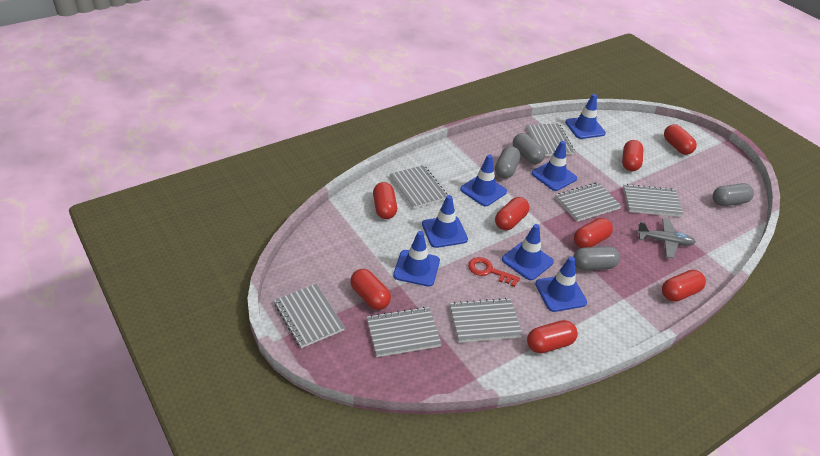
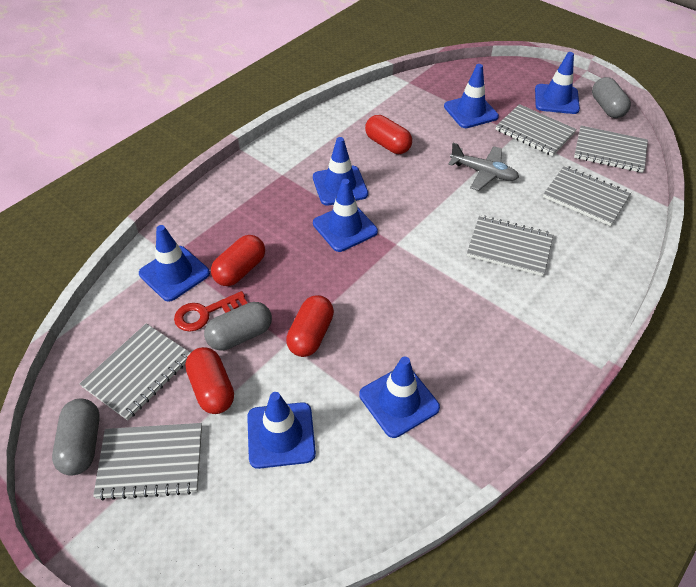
grey capsule: 4 -> 3
grey notebook: 7 -> 6
red capsule: 8 -> 4

